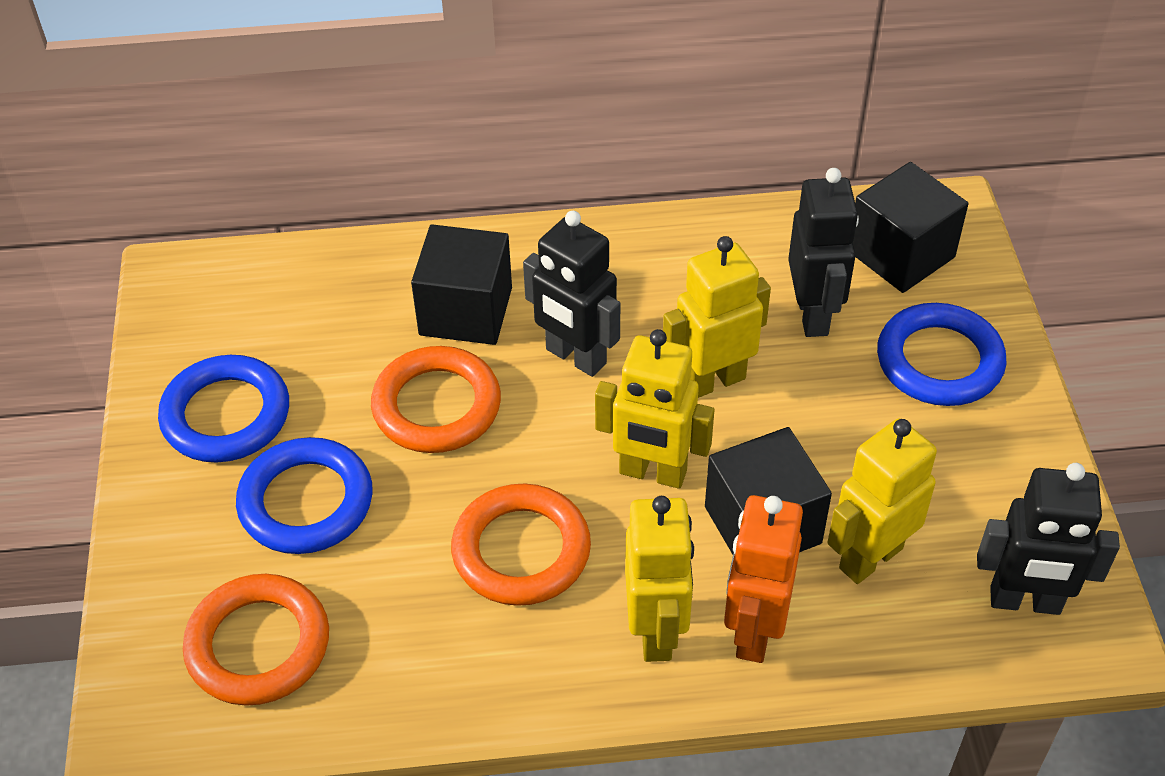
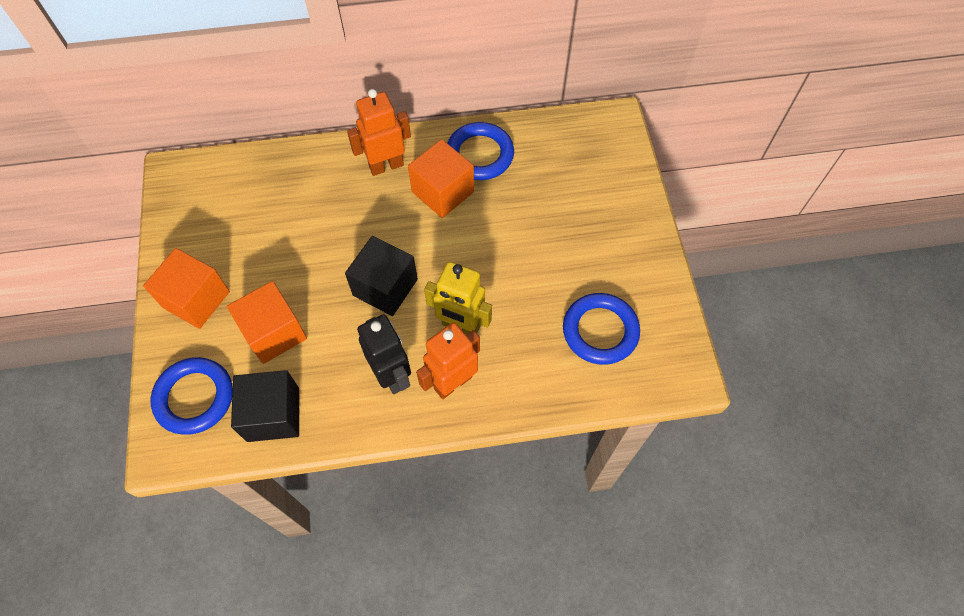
black cube: 3 -> 2
black robot: 3 -> 1
orange cube: 0 -> 3
orange ring: 3 -> 0
orange robot: 1 -> 2
yellow robot: 4 -> 1

